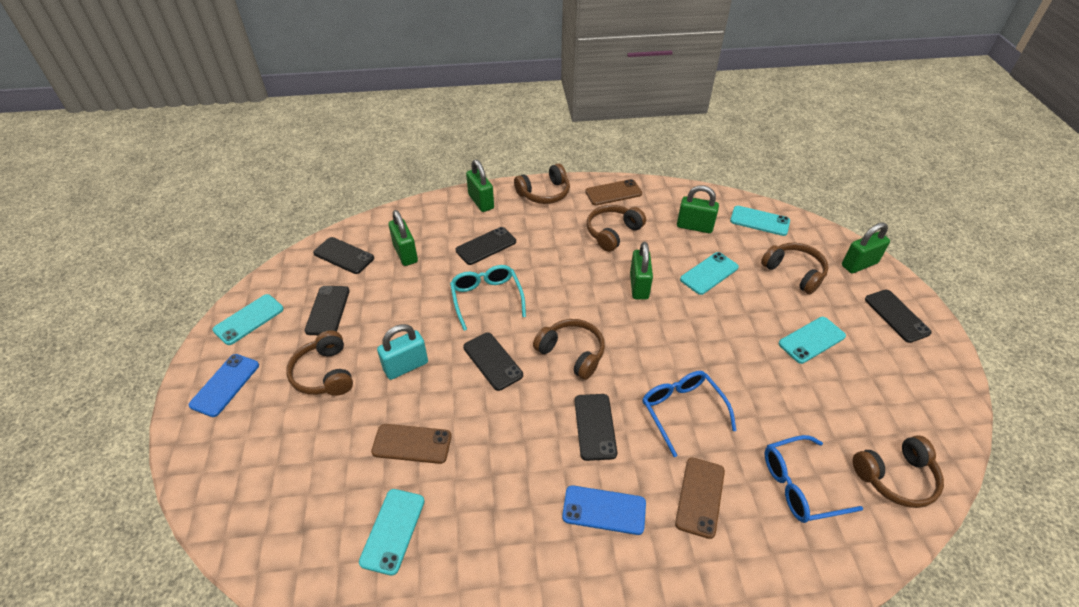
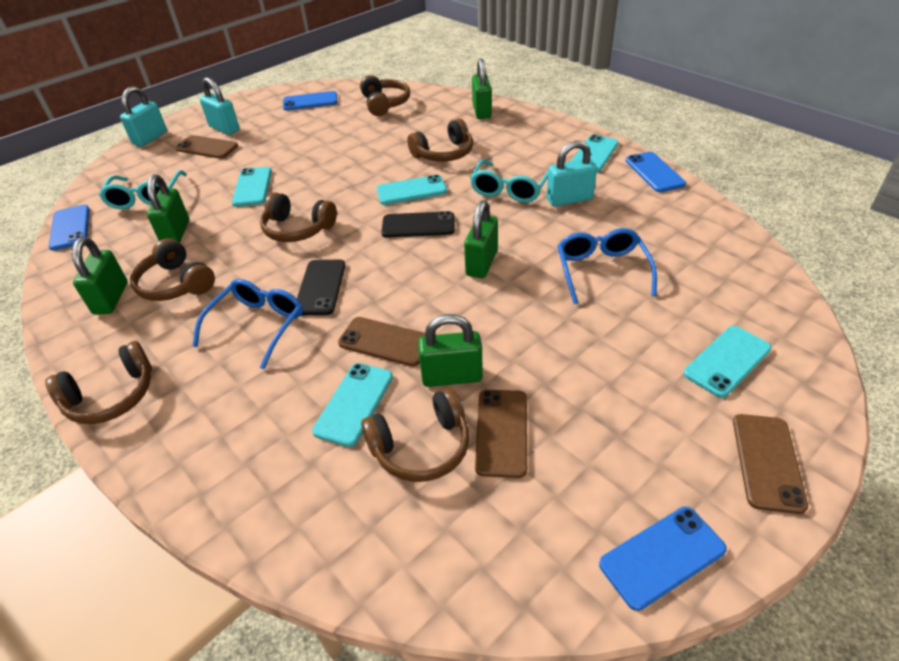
black phone: 6 -> 2
blue phone: 2 -> 4
brown phone: 3 -> 4
turquoise glasses: 1 -> 2
turquoise padlock: 1 -> 3

